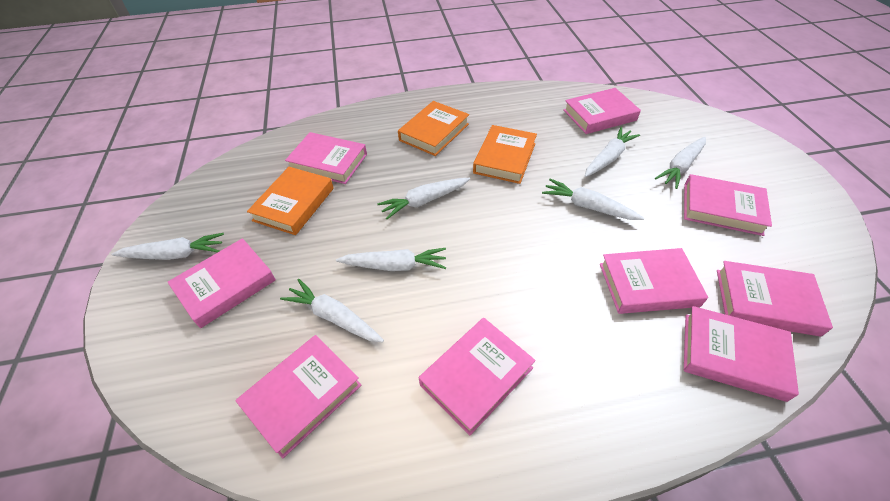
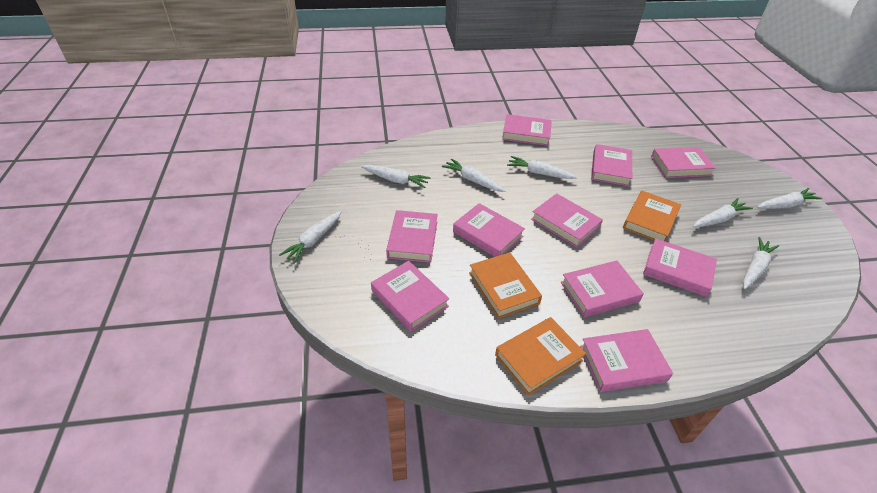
pink book: 9 -> 10

